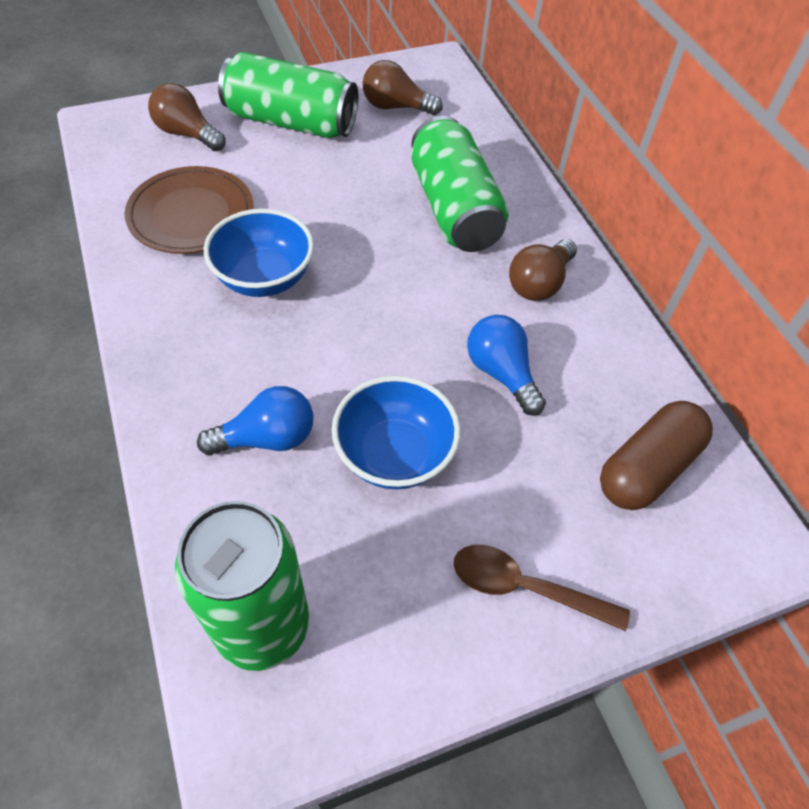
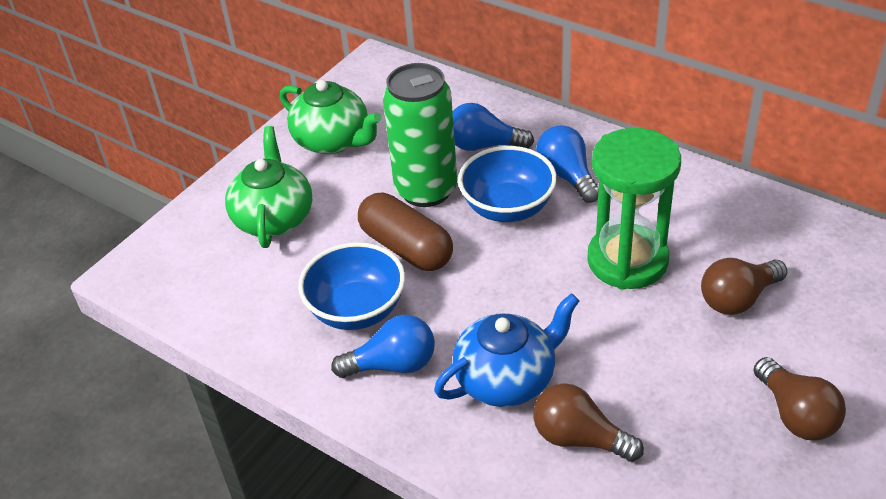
blue light bulb: 2 -> 3
blue teapot: 0 -> 1
brown plate: 1 -> 0
brown spoon: 1 -> 0
green can: 3 -> 1
green hourglass: 0 -> 1
green teapot: 0 -> 2

